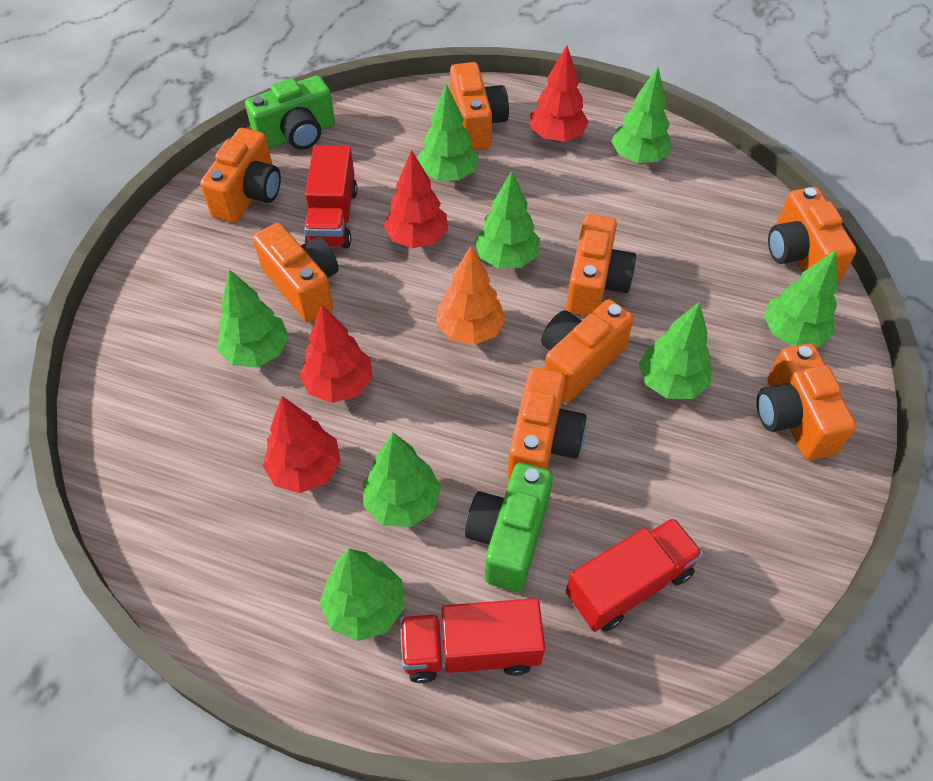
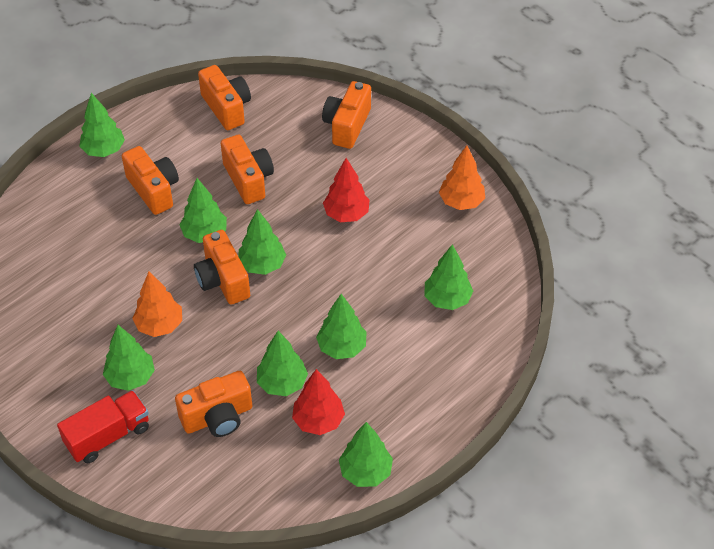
green camera: 2 -> 0
orange camera: 8 -> 6
orange tree: 1 -> 2
red tree: 4 -> 2
red truck: 3 -> 1

